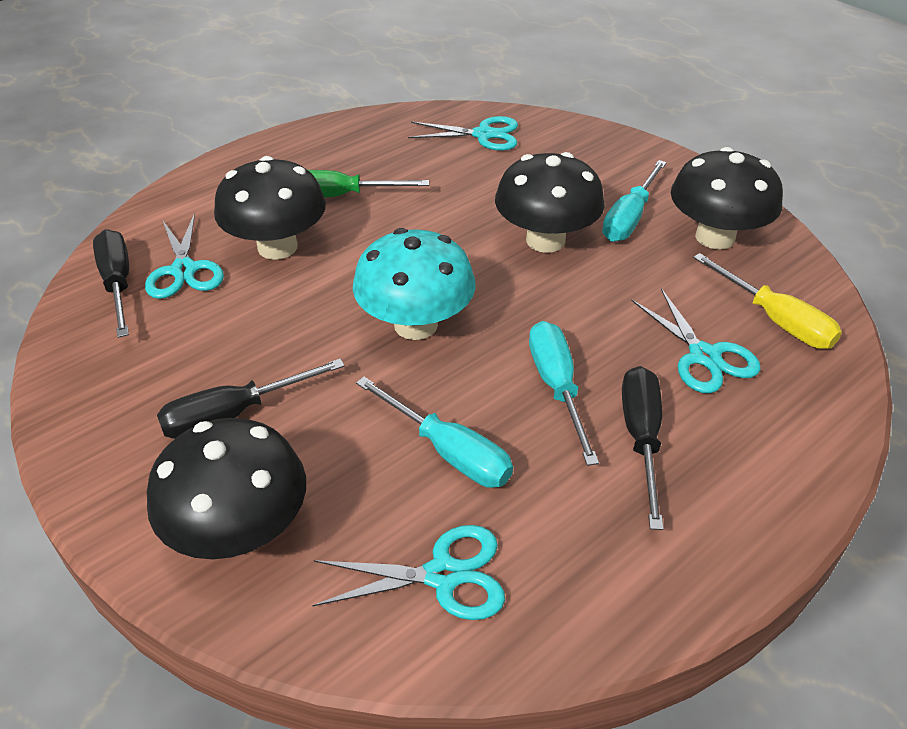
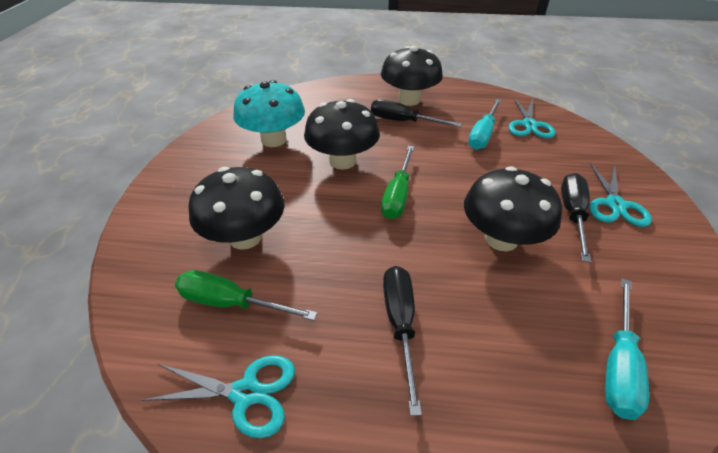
green screwdriver: 1 -> 2
turquoise scissors: 4 -> 3
turquoise screwdriver: 3 -> 2
yellow screwdriver: 1 -> 0

